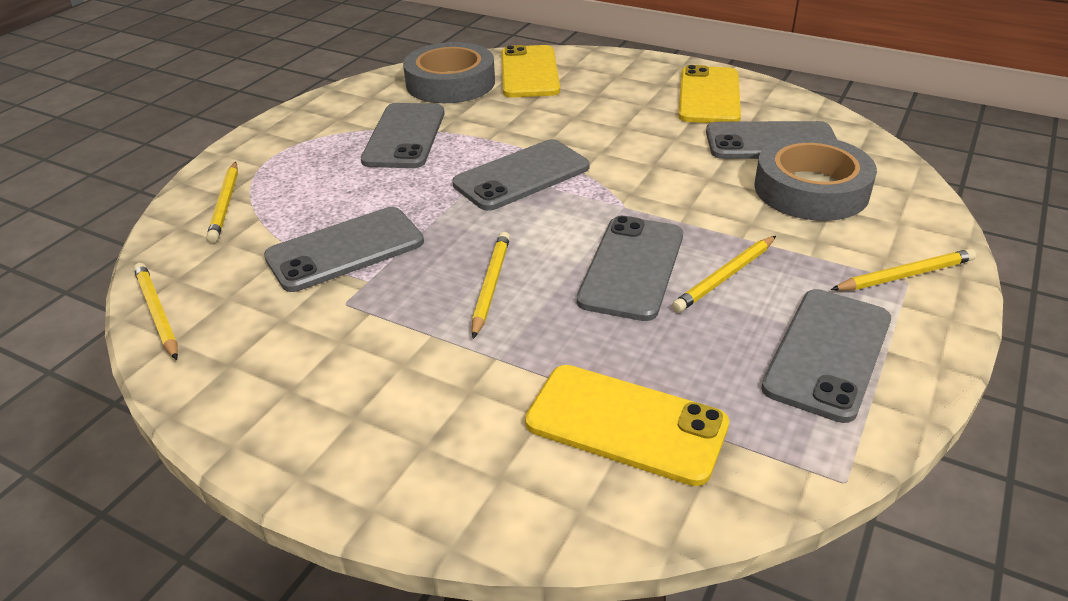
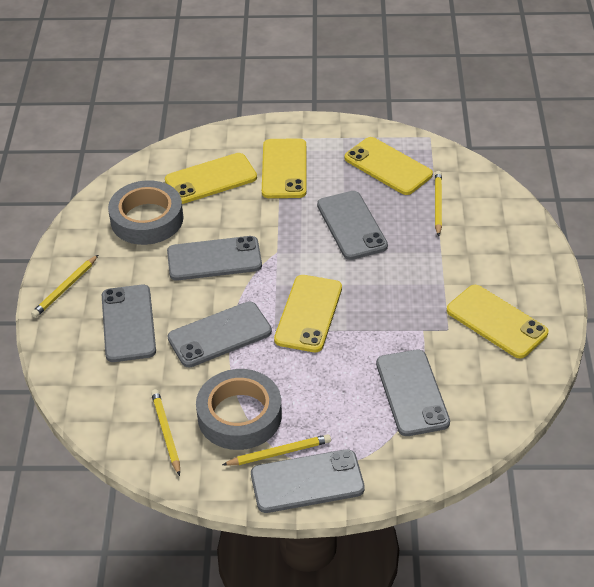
yellow pencil: 5 -> 4
yellow phone: 3 -> 5

